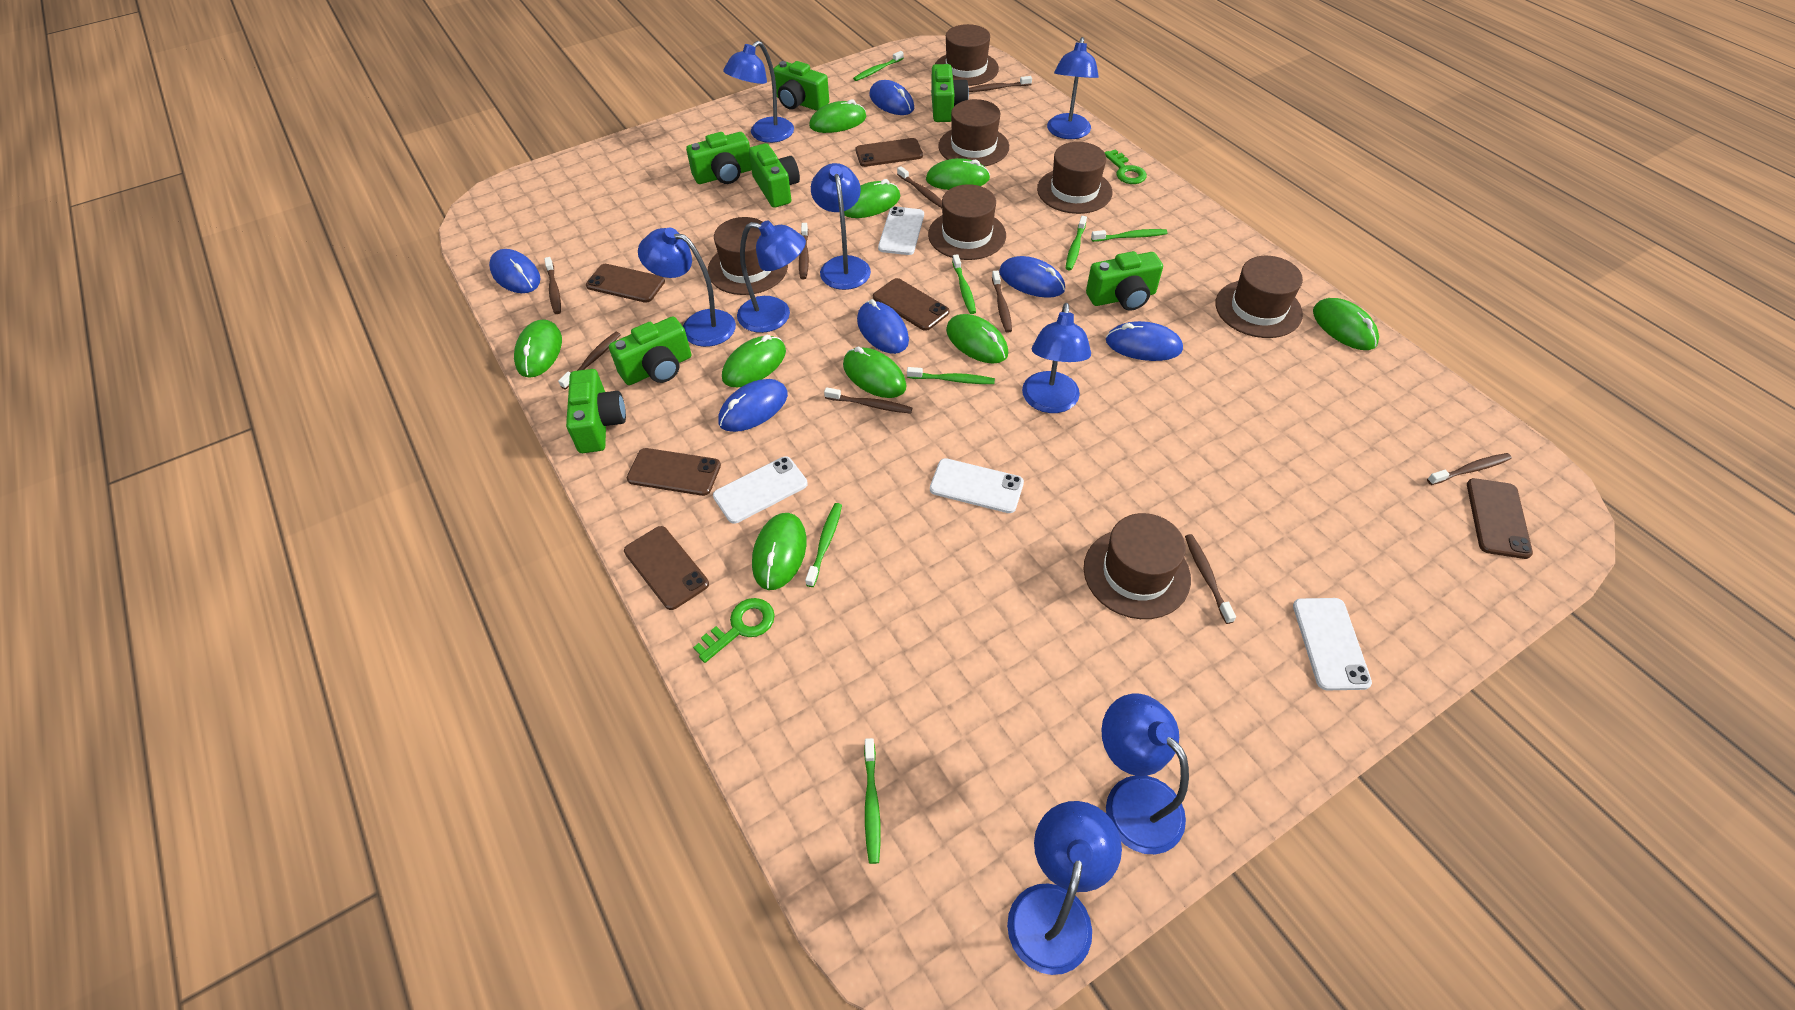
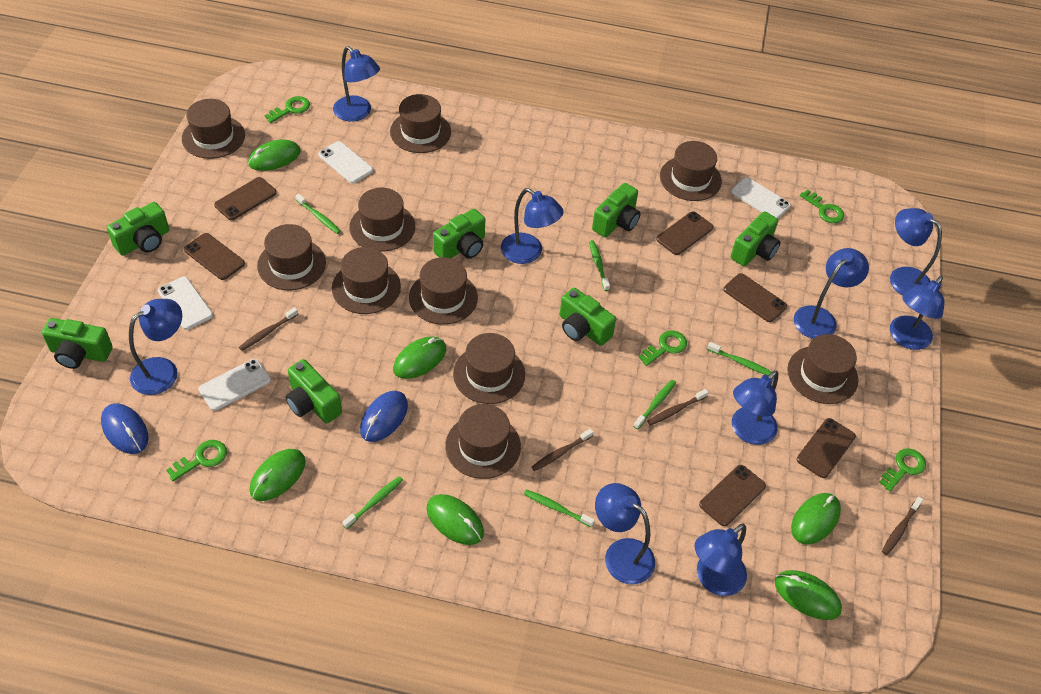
blue lamp: 8 -> 9
blue mouse: 6 -> 2
brown hat: 7 -> 10
brown toothbrush: 9 -> 4
green key: 2 -> 5
green mouse: 9 -> 6
green toothbrush: 7 -> 6

